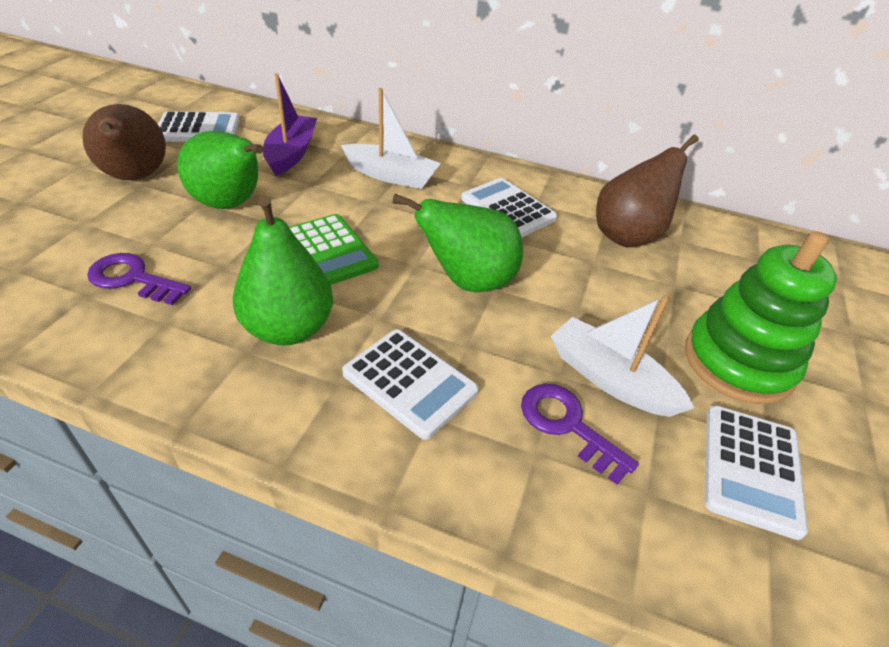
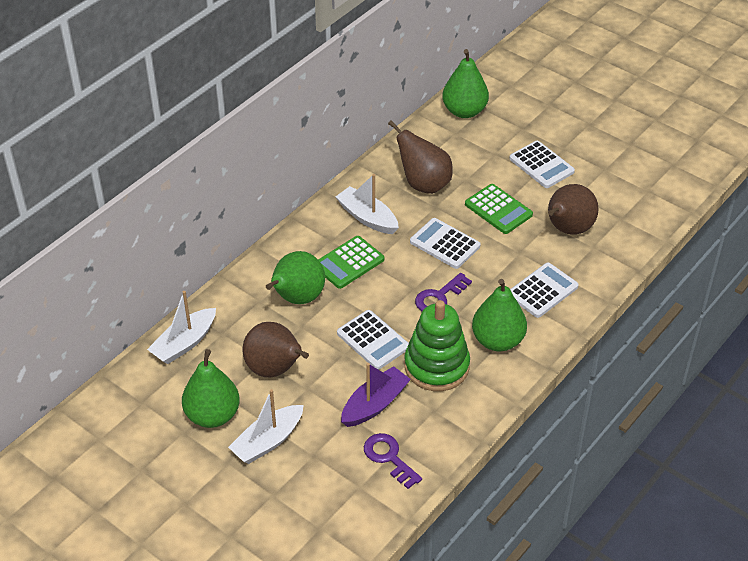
brown pear: 2 -> 3
green calculator: 1 -> 2
green pear: 3 -> 4
white boat: 2 -> 3

